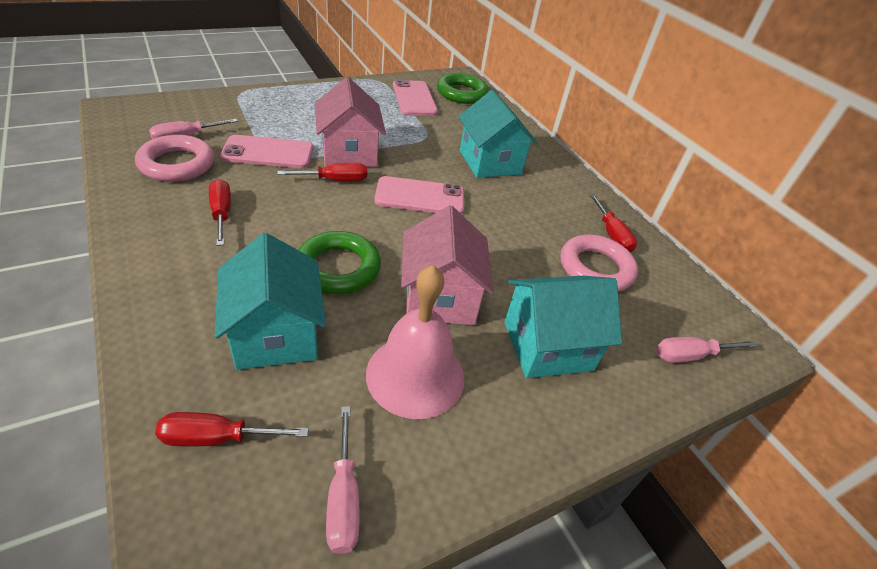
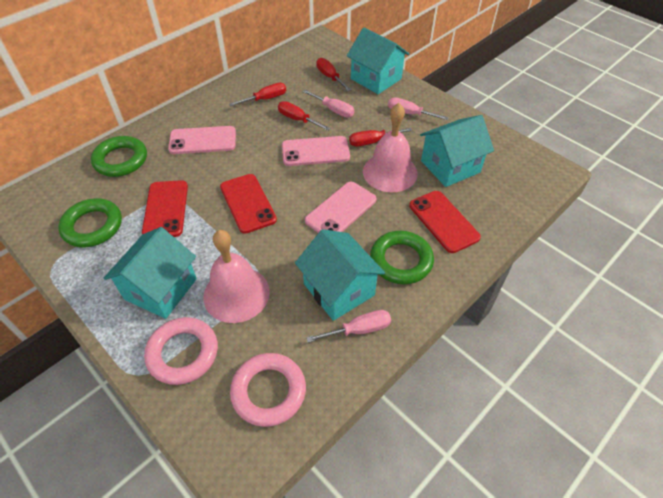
green ring: 2 -> 3
pink bell: 1 -> 2
pink house: 2 -> 0
red phone: 0 -> 3
turquoise house: 3 -> 4

